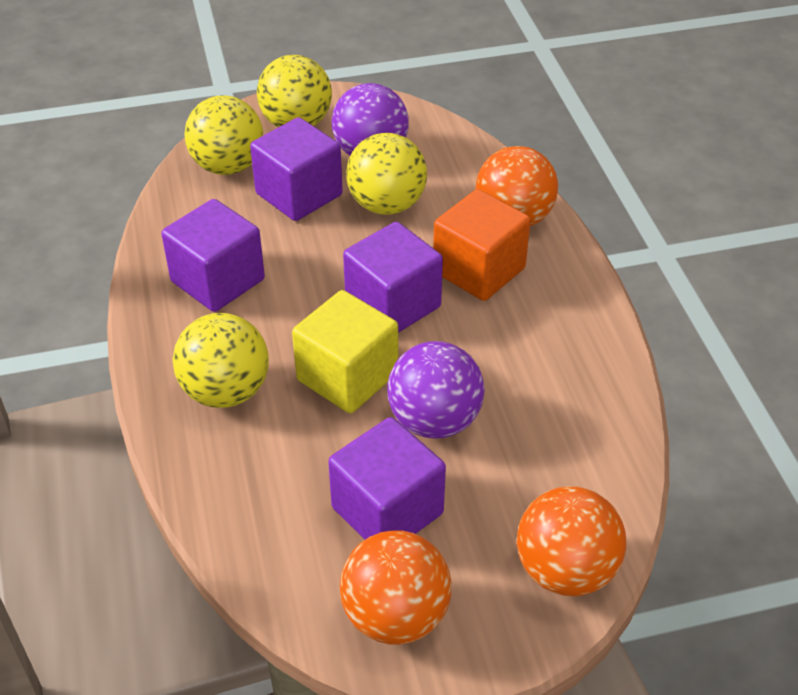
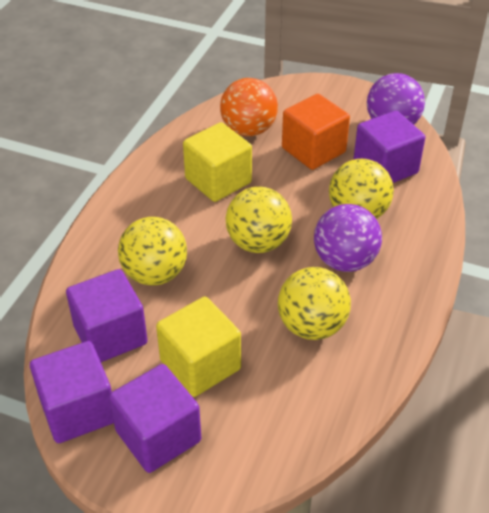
orange ball: 3 -> 1
yellow cube: 1 -> 2

